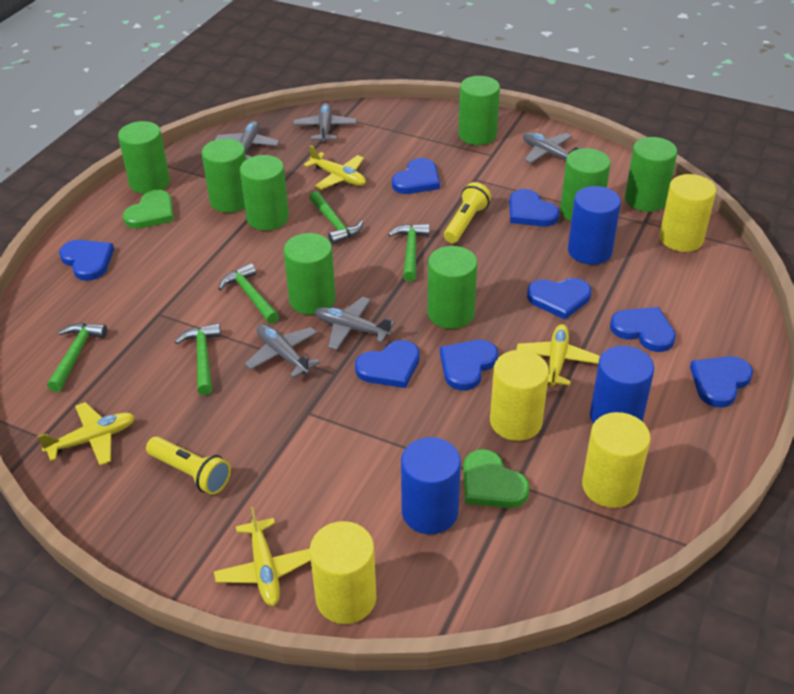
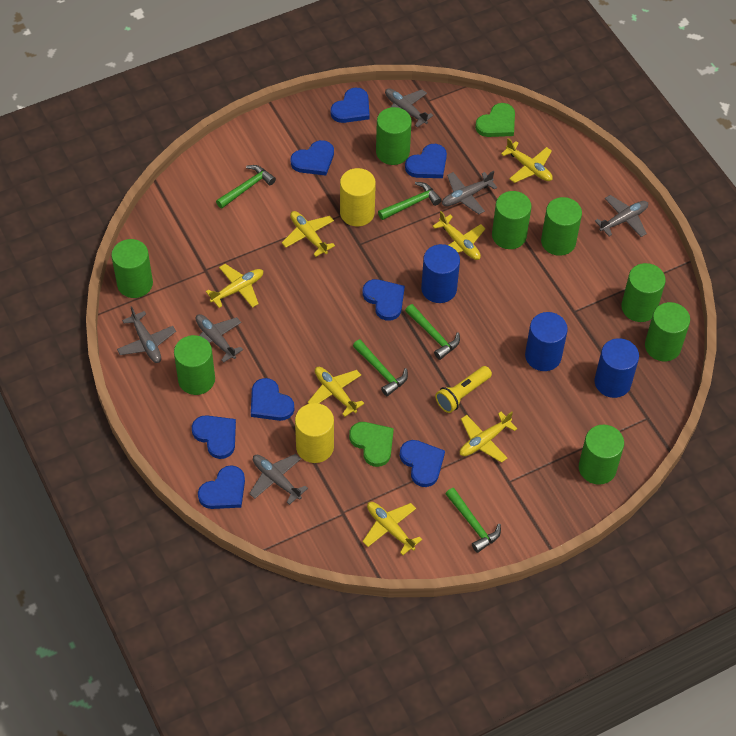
grey plane: 5 -> 6
yellow cylinder: 4 -> 2
yellow flashlight: 2 -> 1
yellow plane: 4 -> 7

